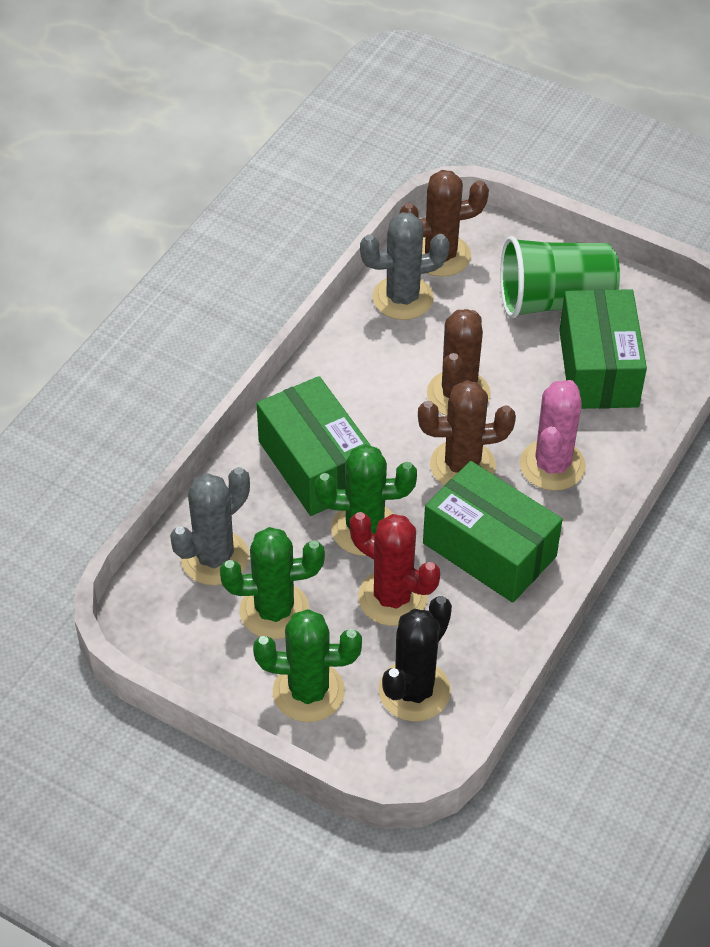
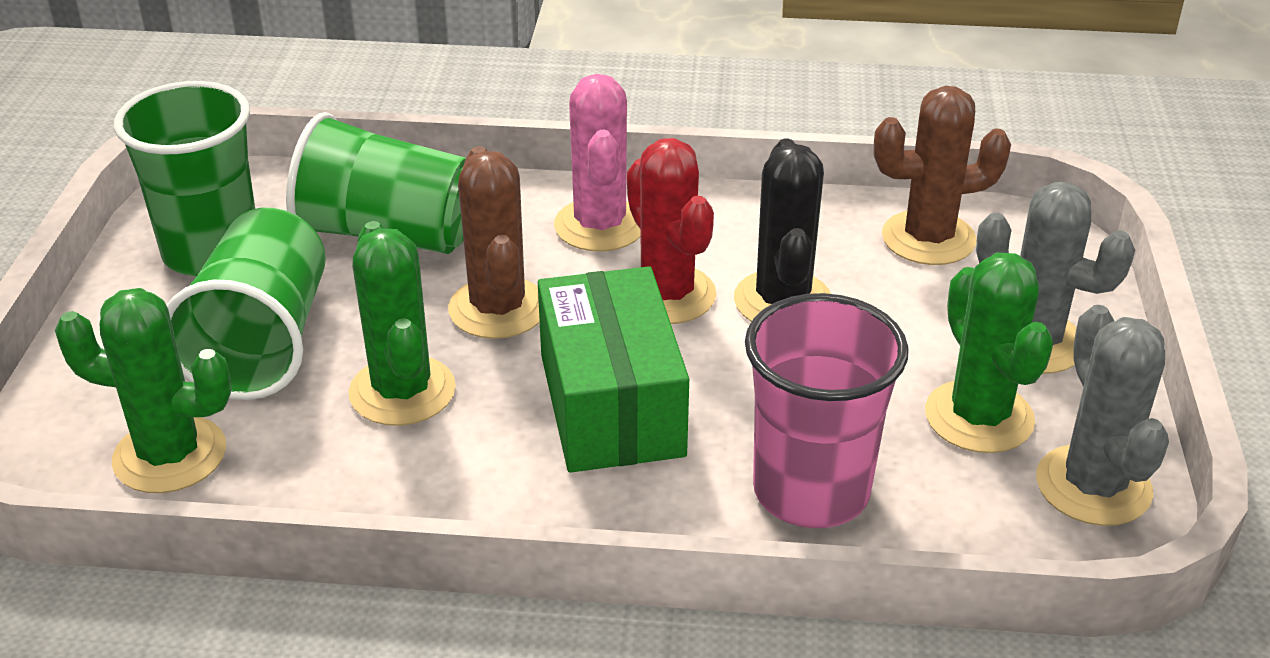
brown cactus: 3 -> 2
green box: 3 -> 1
green cup: 1 -> 3
pink cup: 0 -> 1

